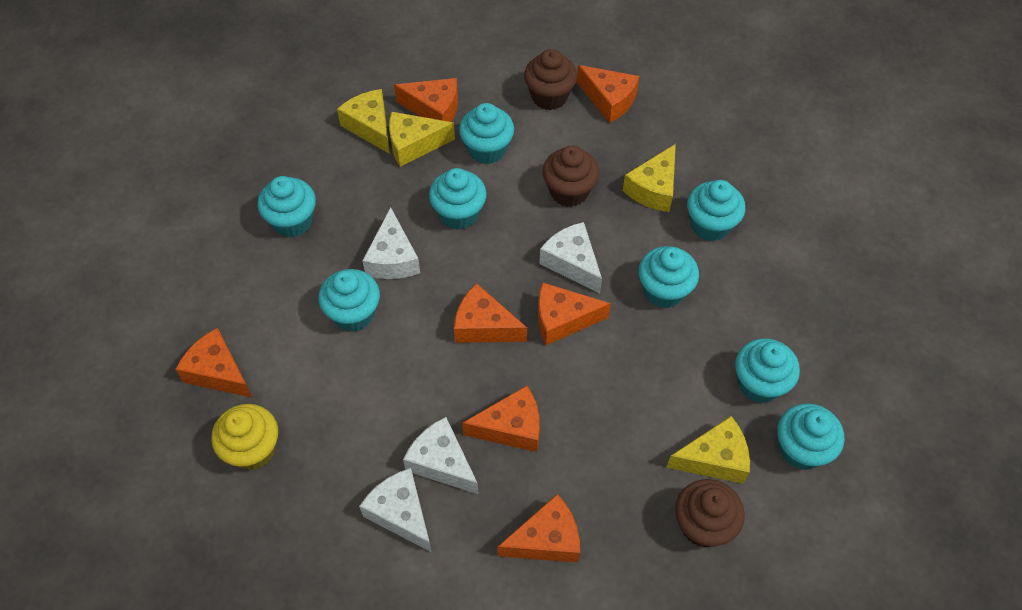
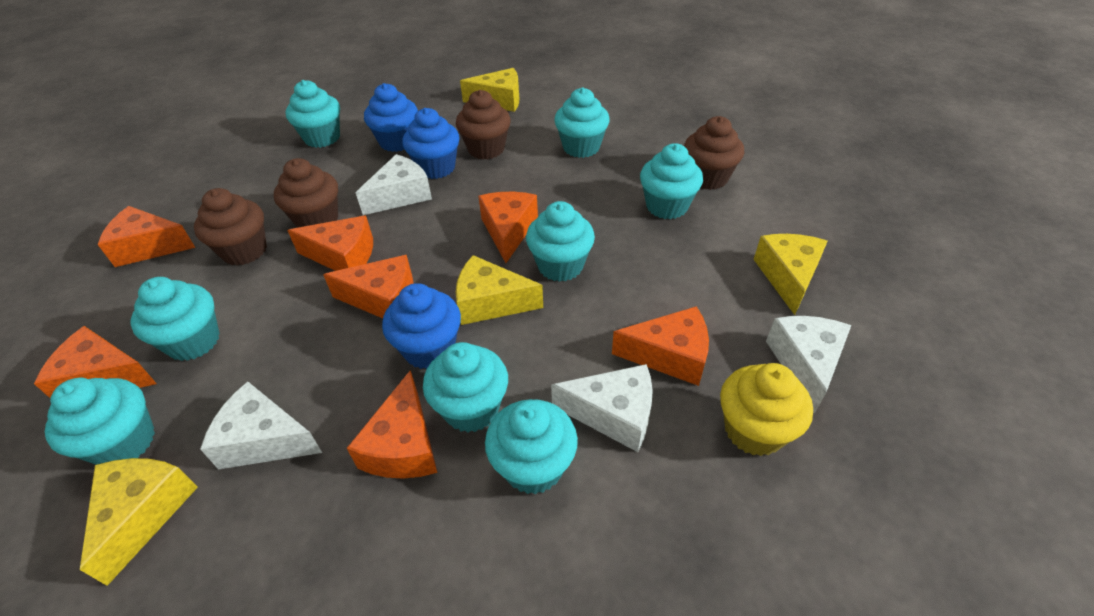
blue cupcake: 0 -> 3
brown cupcake: 3 -> 4

